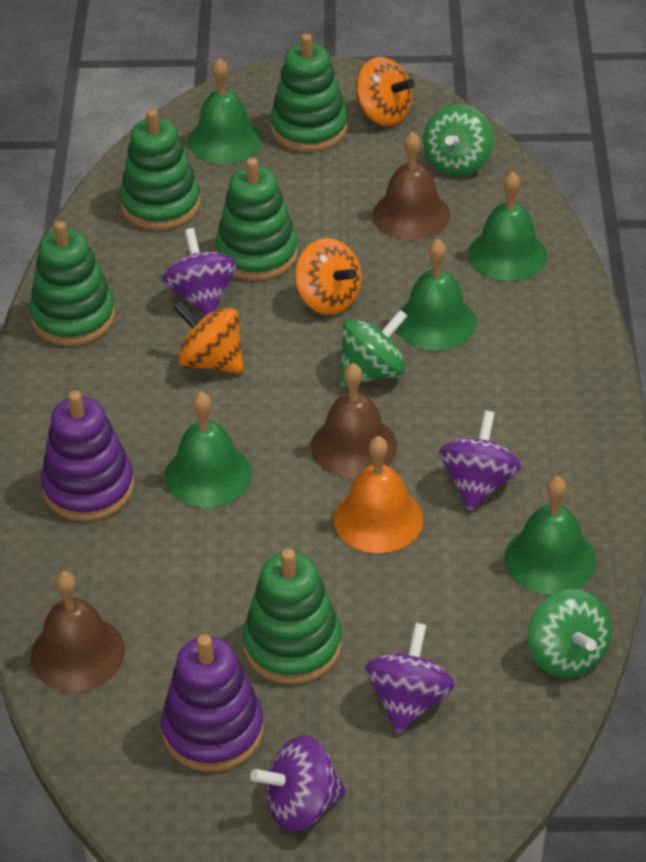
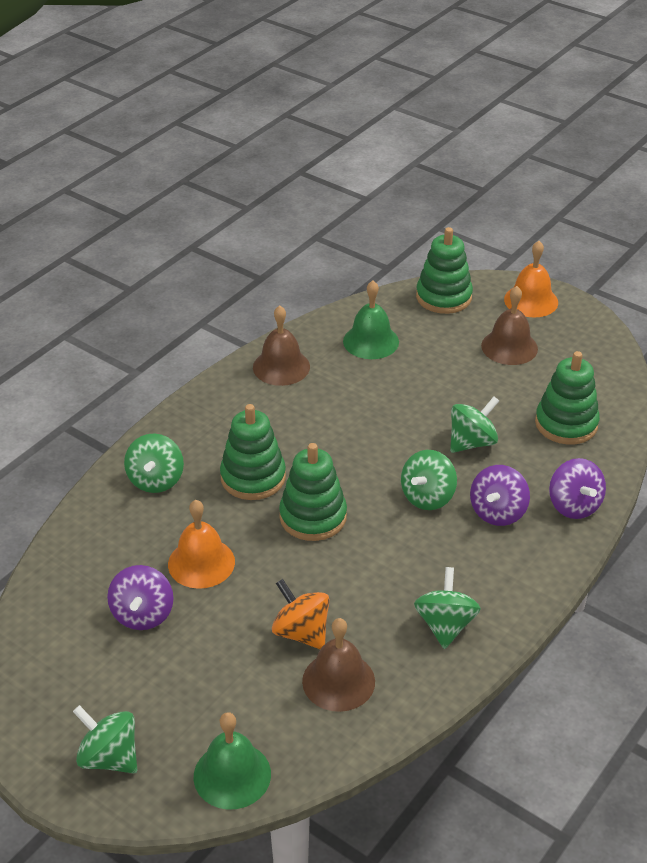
green bell: 5 -> 2
green spinning top: 3 -> 5
green stacking toy: 5 -> 4
orange bell: 1 -> 2
orange spinning top: 3 -> 1
purple spinning top: 4 -> 3
purple stacking toy: 2 -> 0

